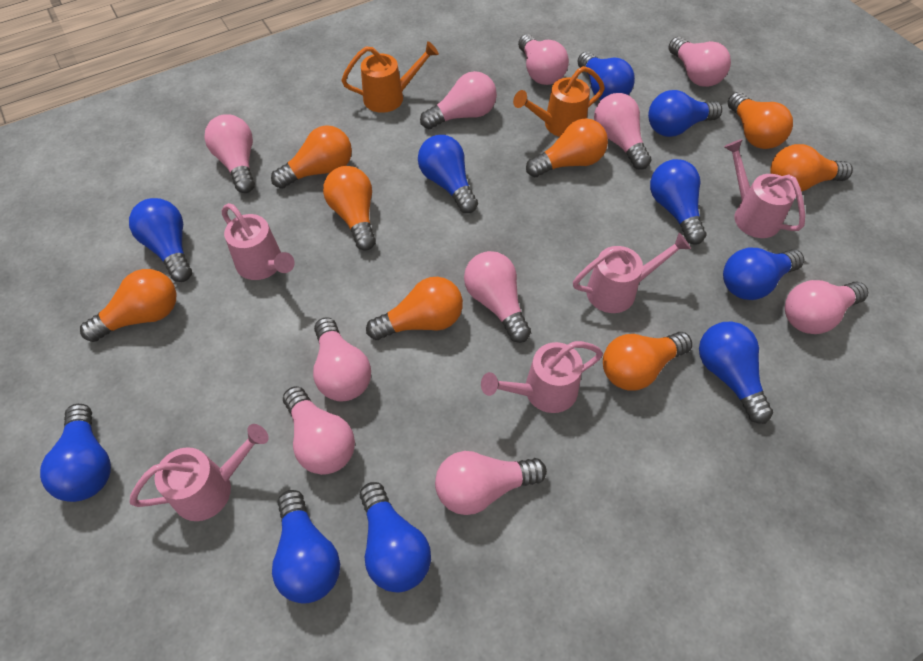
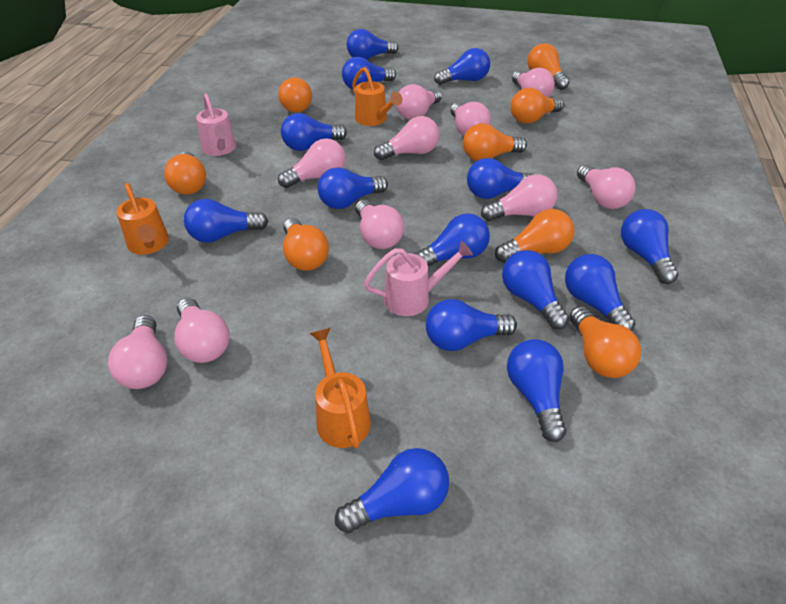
blue light bulb: 10 -> 14
orange watering can: 2 -> 3
pink watering can: 5 -> 2

